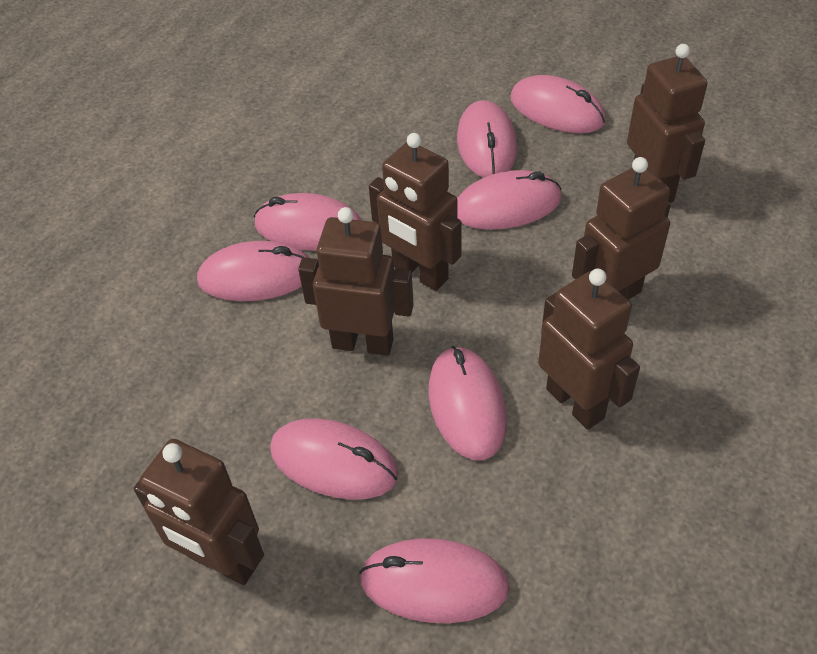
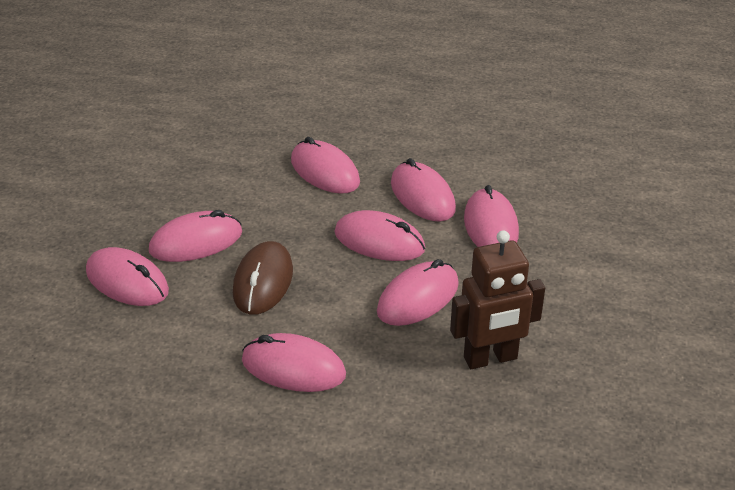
brown mouse: 0 -> 1
brown robot: 6 -> 1

